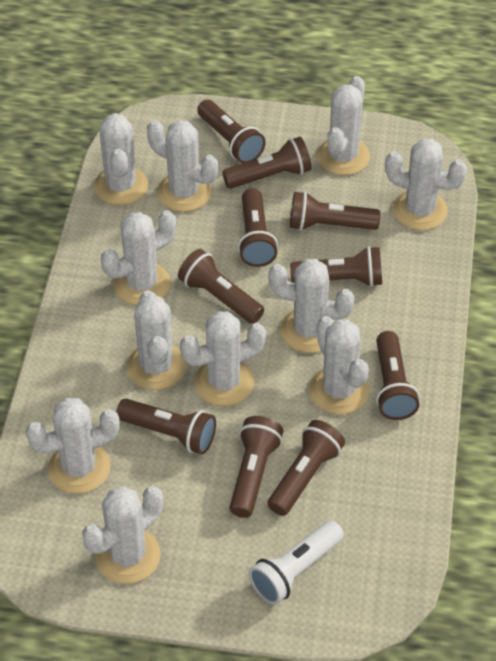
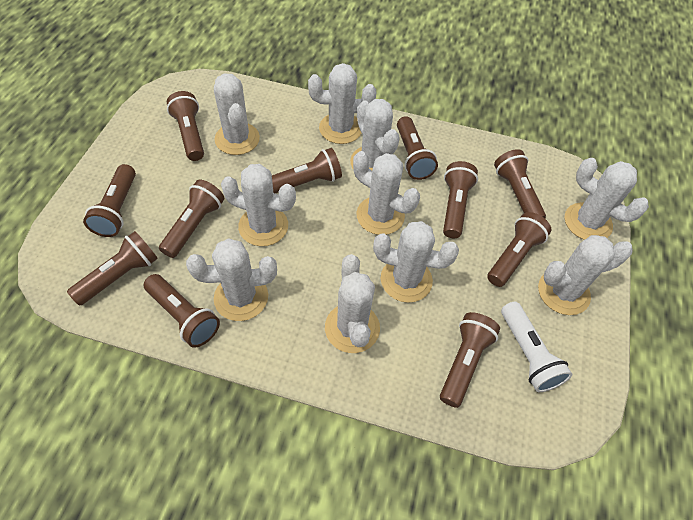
brown flashlight: 10 -> 11
white cactus: 11 -> 10

